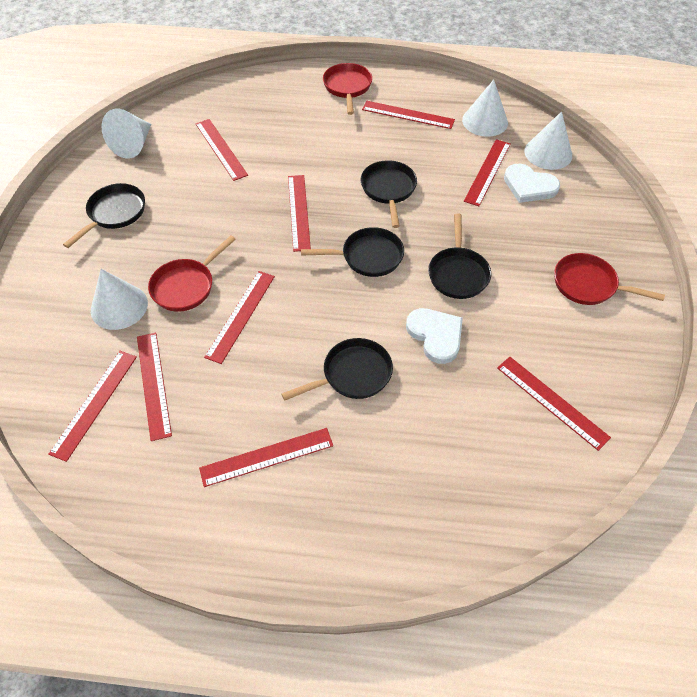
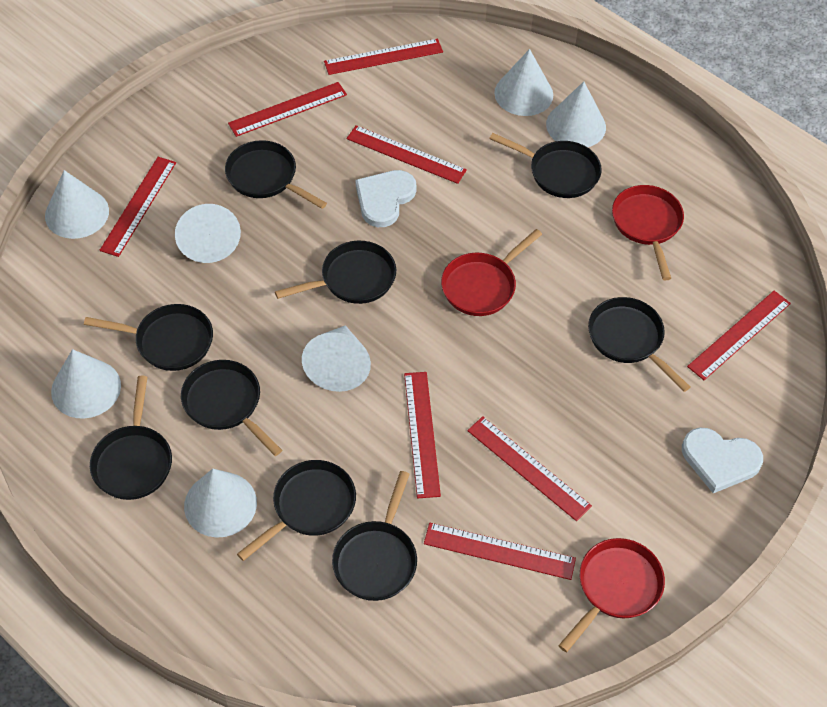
black pan: 5 -> 9
red ruler: 9 -> 8
white cone: 4 -> 7

